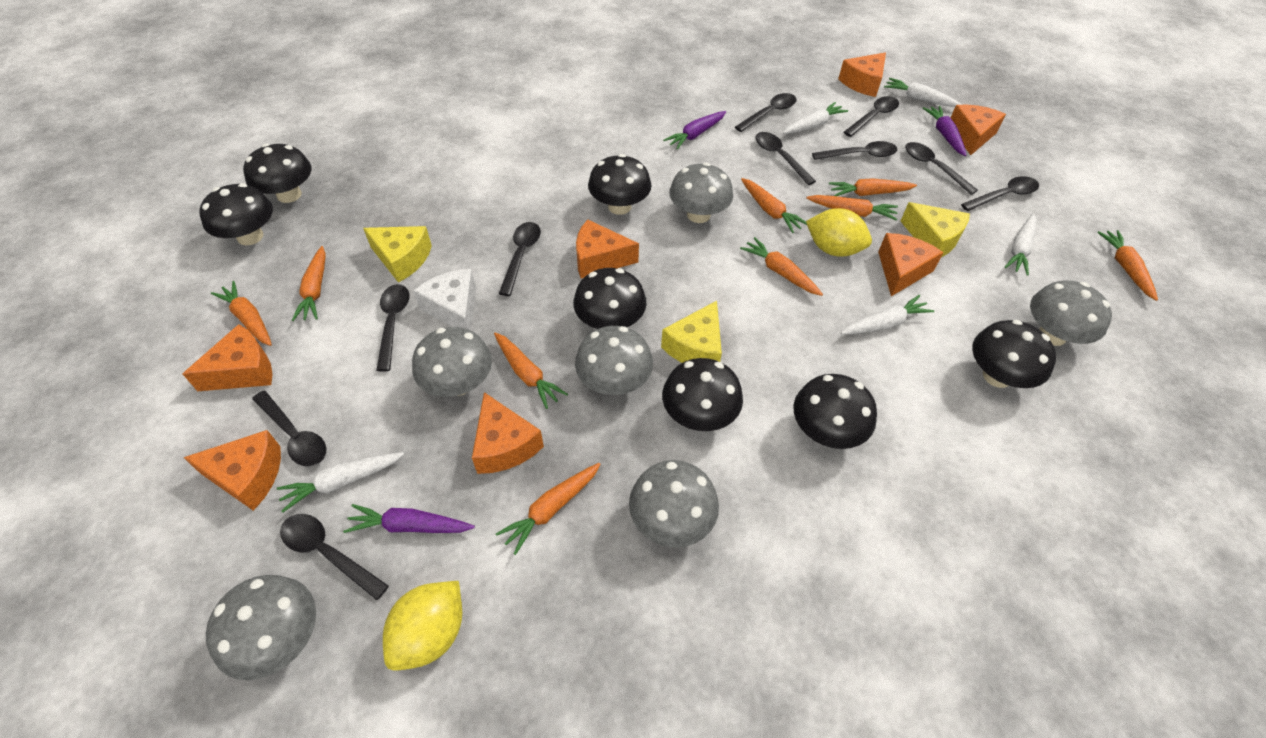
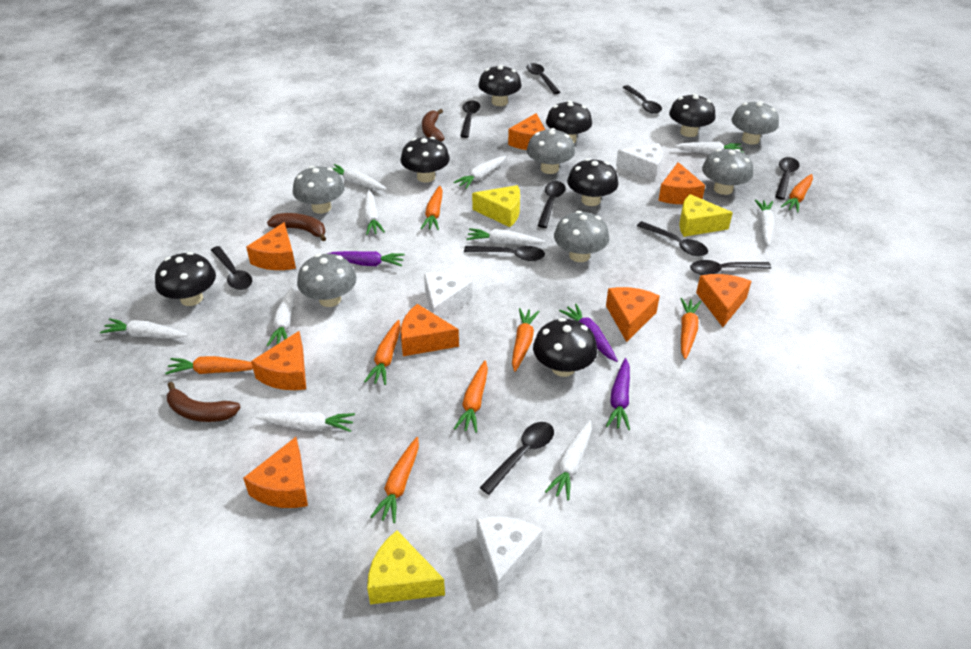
brown banana: 0 -> 3
orange carrot: 9 -> 8
orange cheese: 7 -> 8
white carrot: 5 -> 10
white cheese: 1 -> 3
yellow lemon: 2 -> 0

